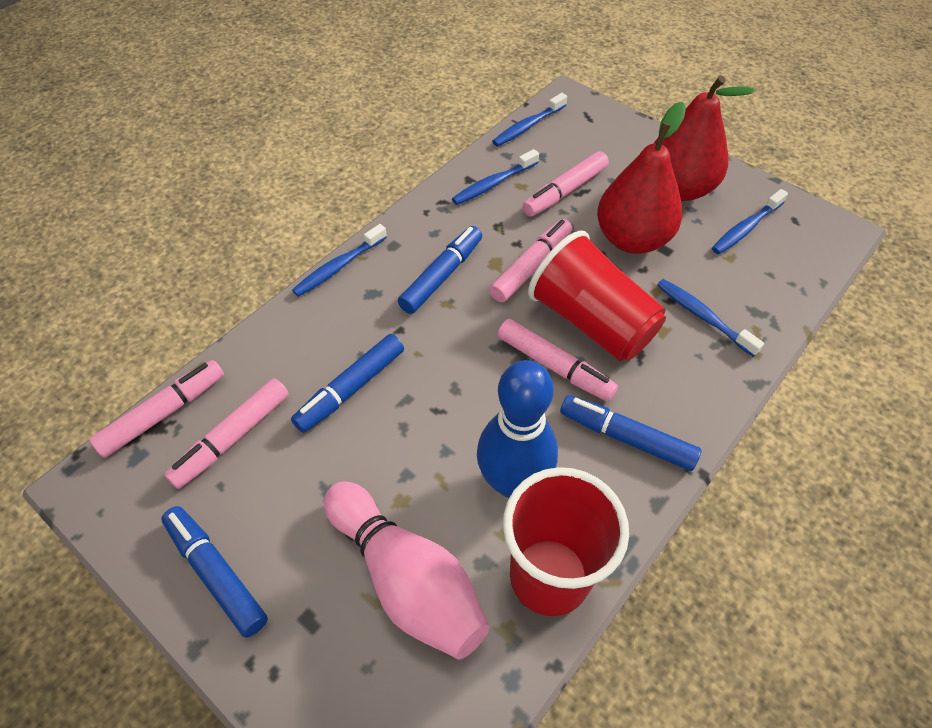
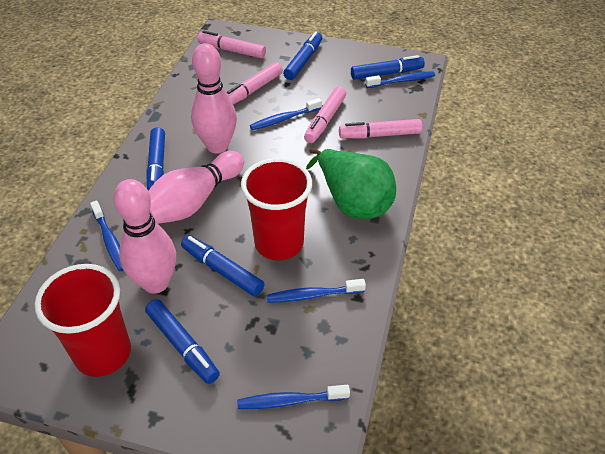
blue bowling pin: 1 -> 0
blue marker: 4 -> 5
green pear: 0 -> 1
pink bowling pin: 1 -> 3
pink marker: 5 -> 4
red pear: 2 -> 0

